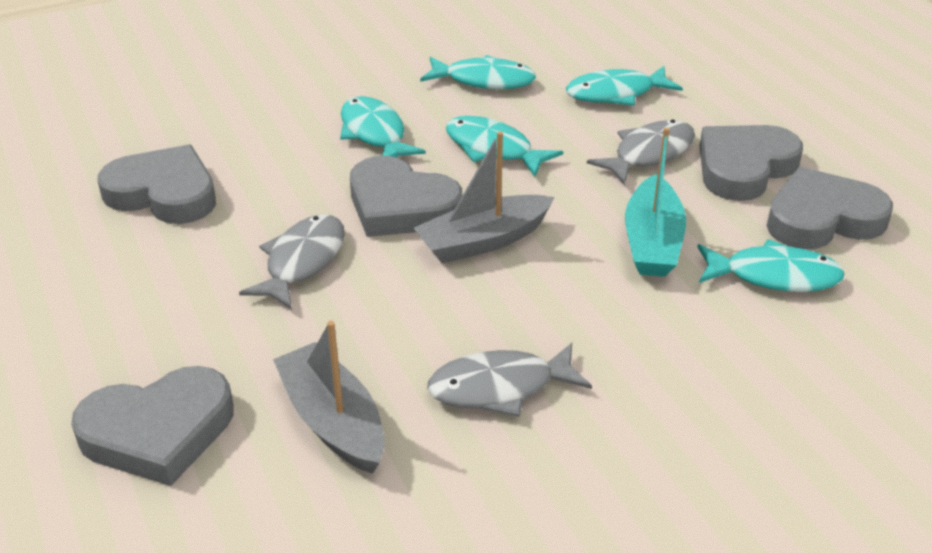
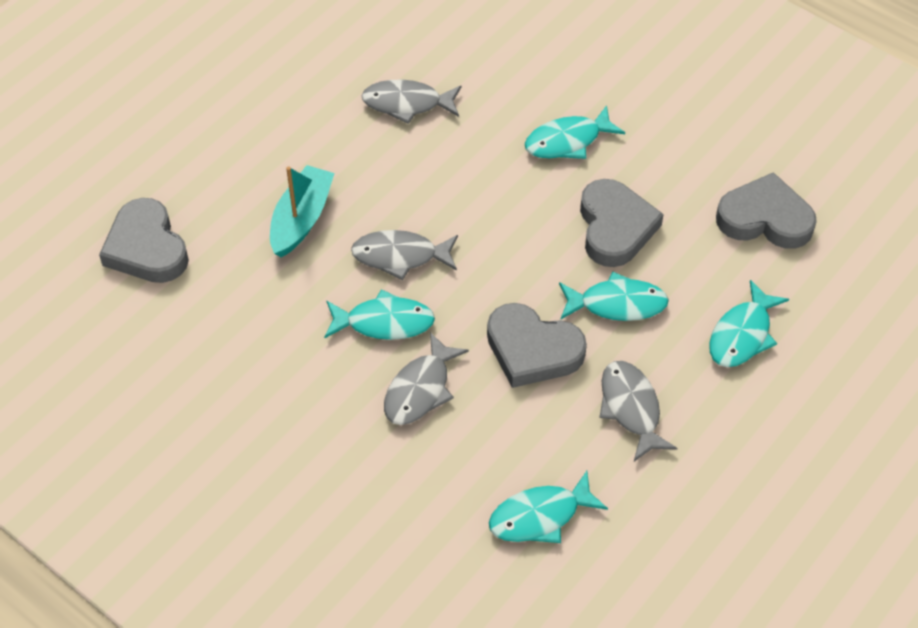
grey boat: 2 -> 0
grey fish: 3 -> 4
grey heart: 5 -> 4

